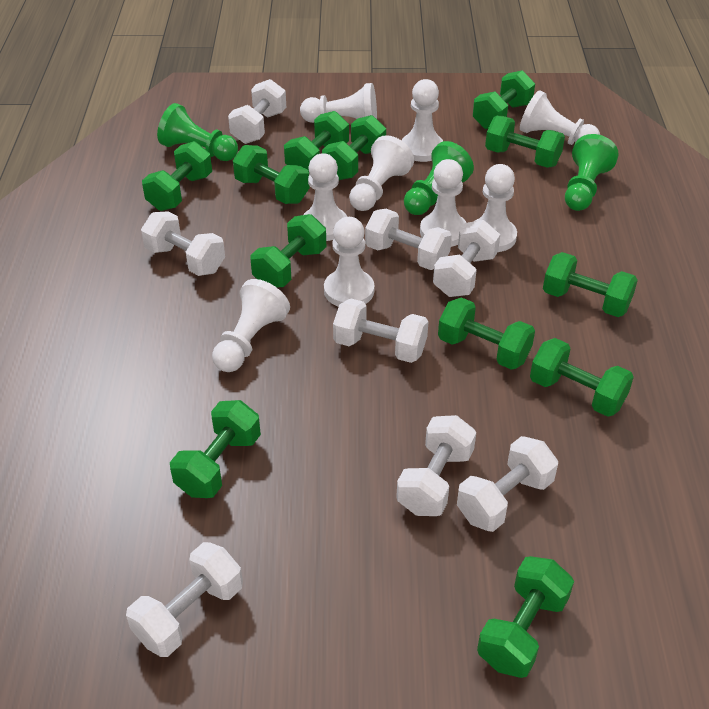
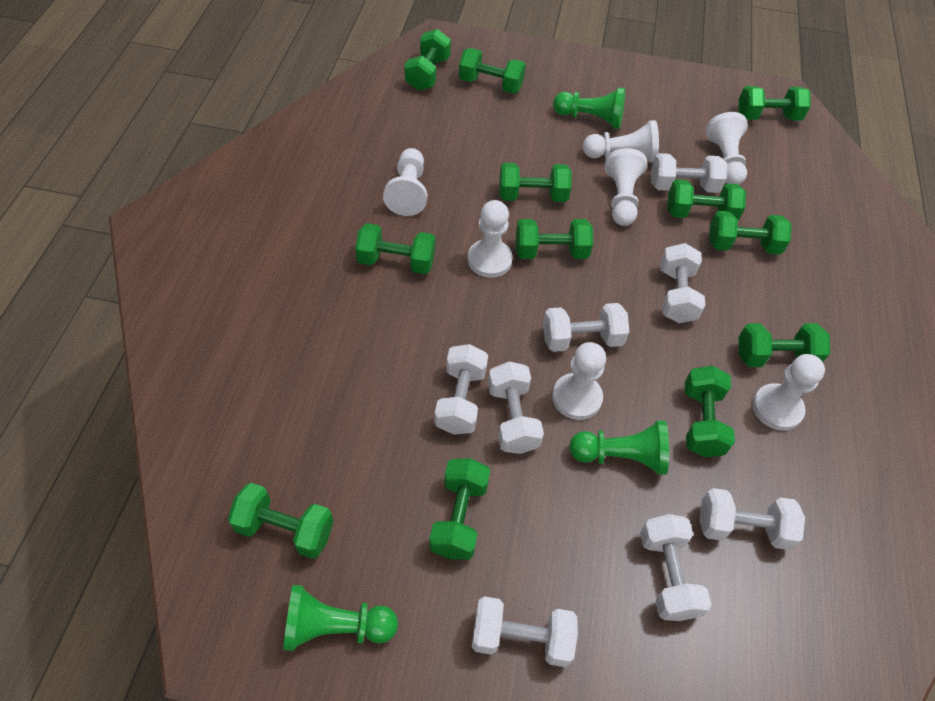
white pawn: 9 -> 7

